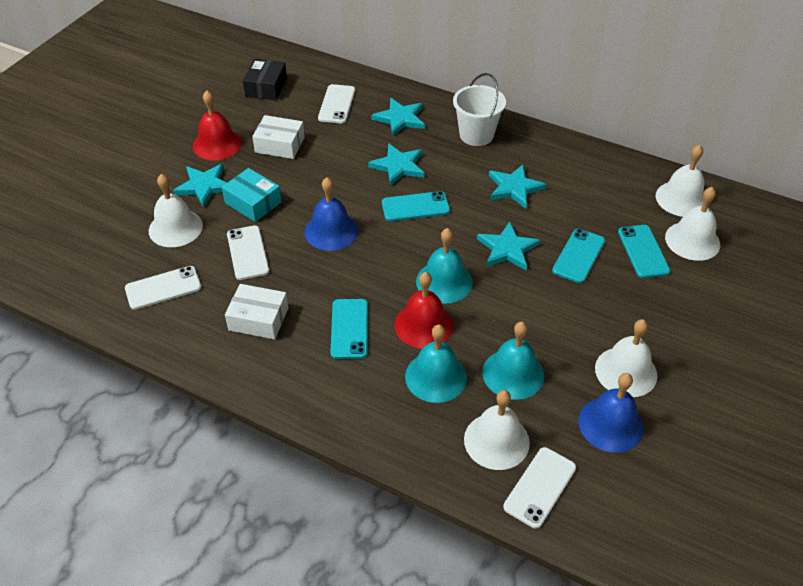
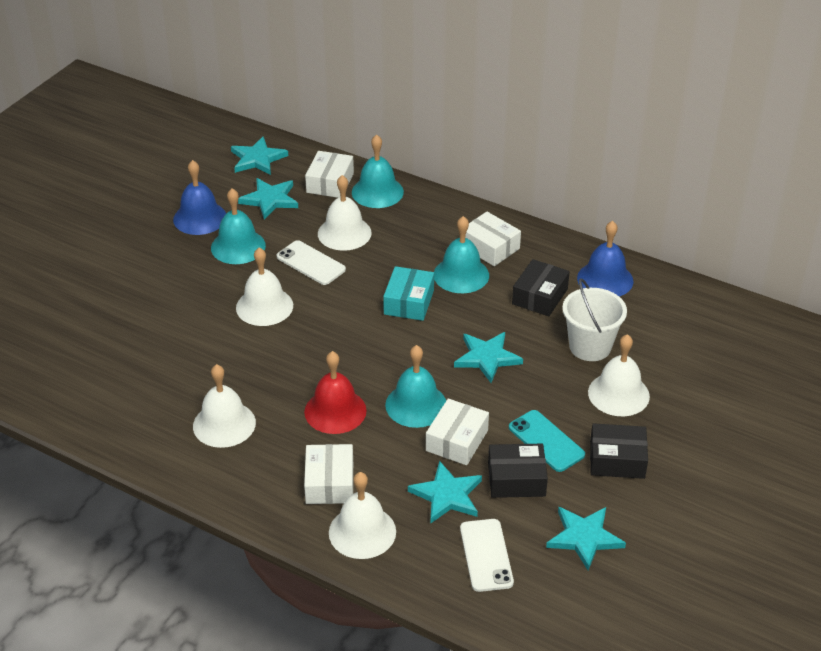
black box: 1 -> 3
red bell: 2 -> 1
turquoise bell: 3 -> 4
turquoise phone: 4 -> 1
white box: 2 -> 4
white phone: 4 -> 2

